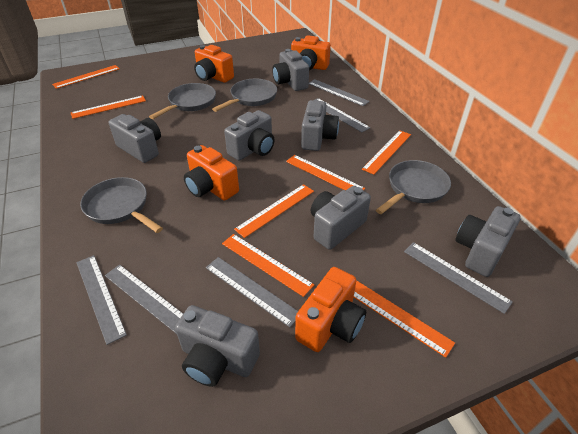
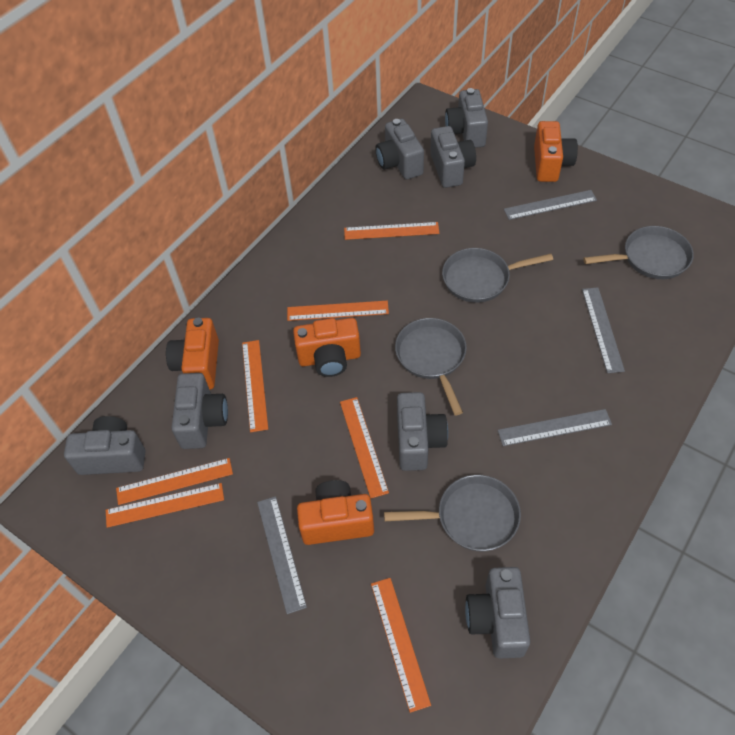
grey ruler: 6 -> 4

